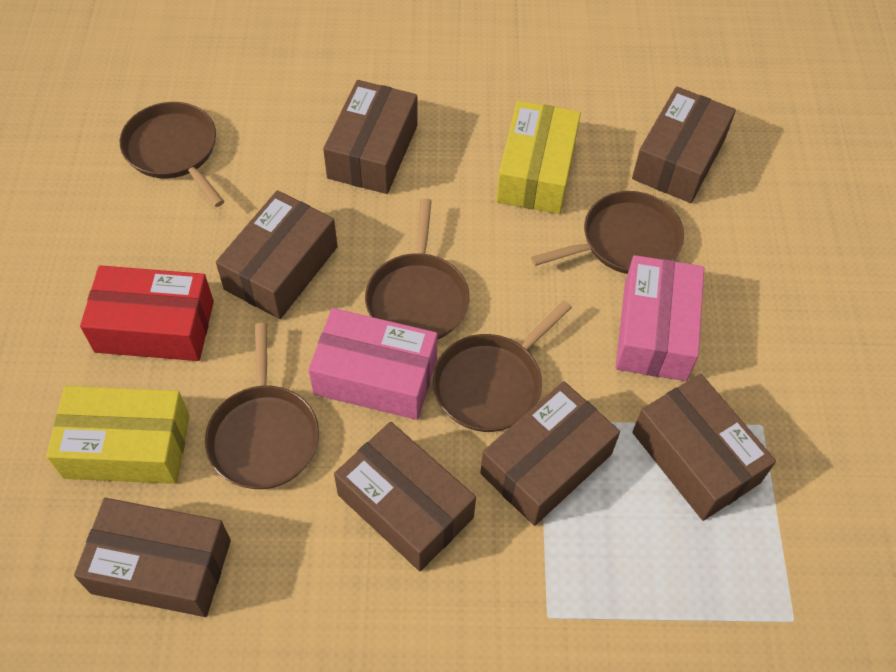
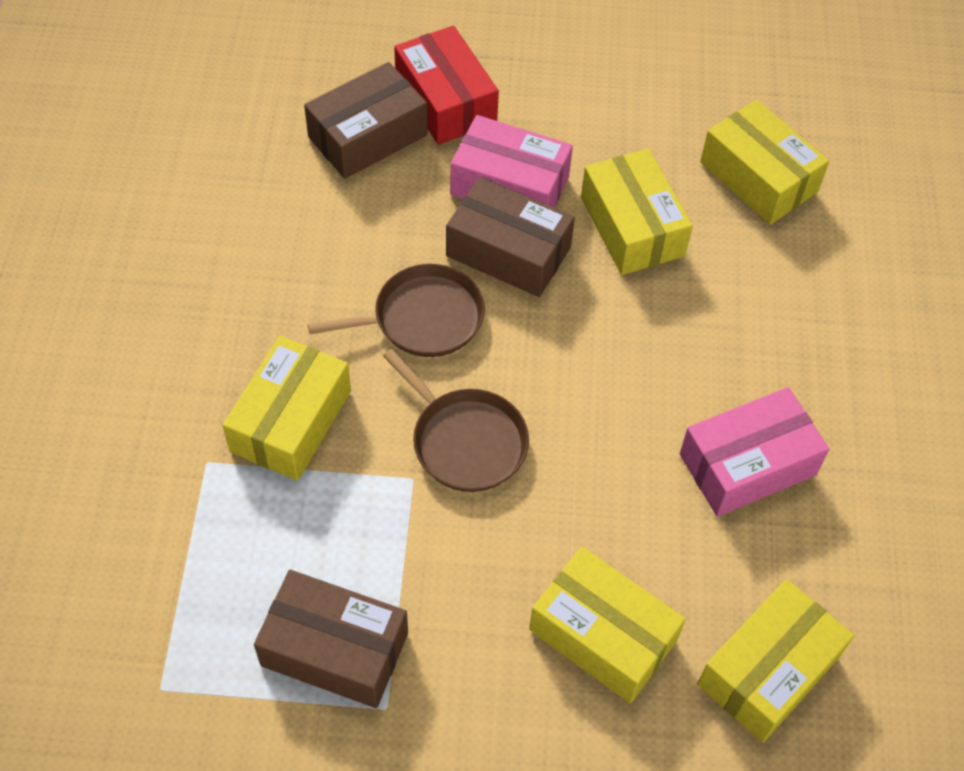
brown box: 7 -> 3
brown pan: 5 -> 2
yellow box: 2 -> 5

